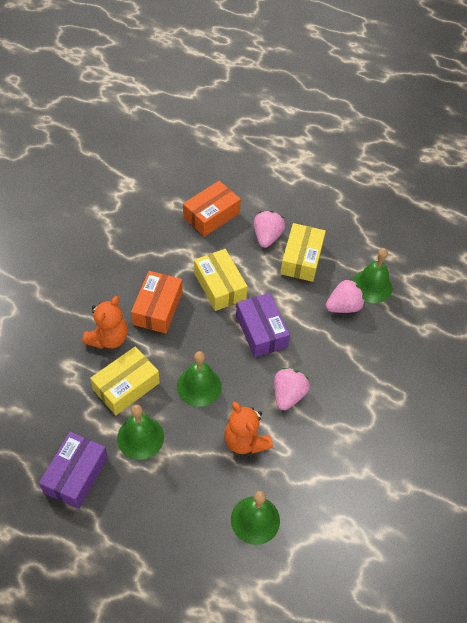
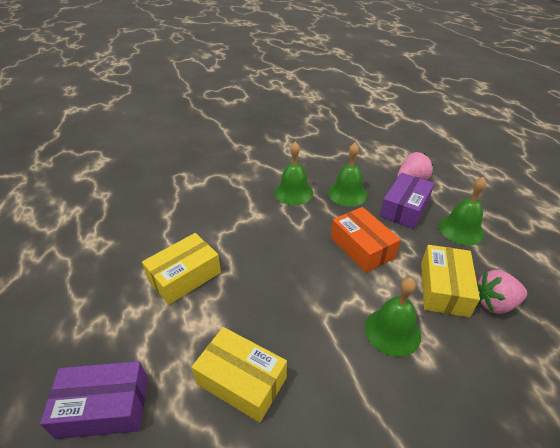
orange box: 2 -> 1
orange teddy bear: 2 -> 0
pink strawberry: 3 -> 2

